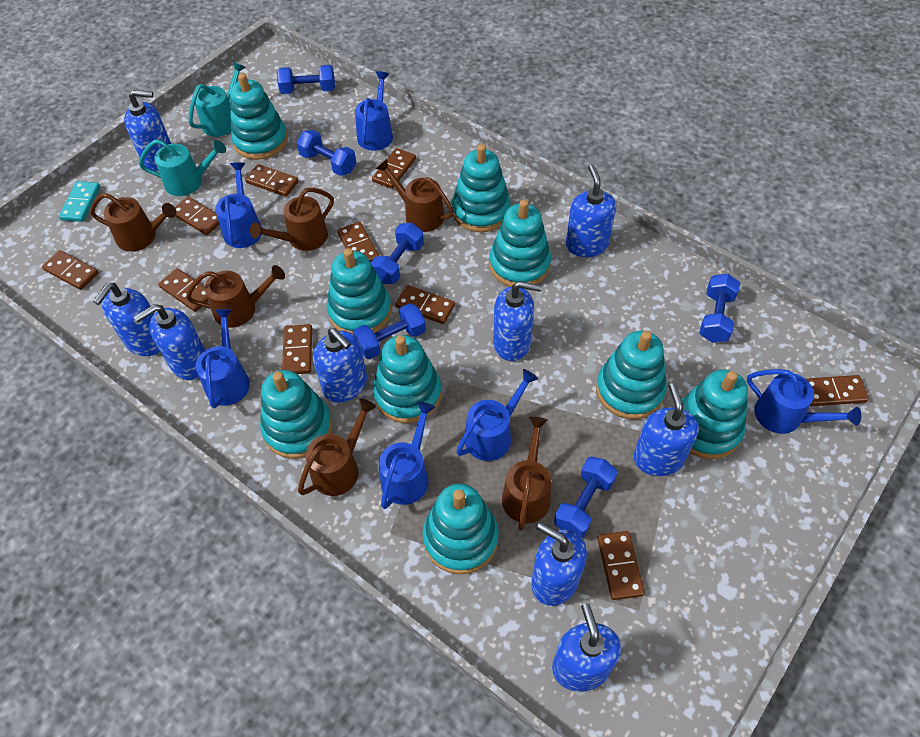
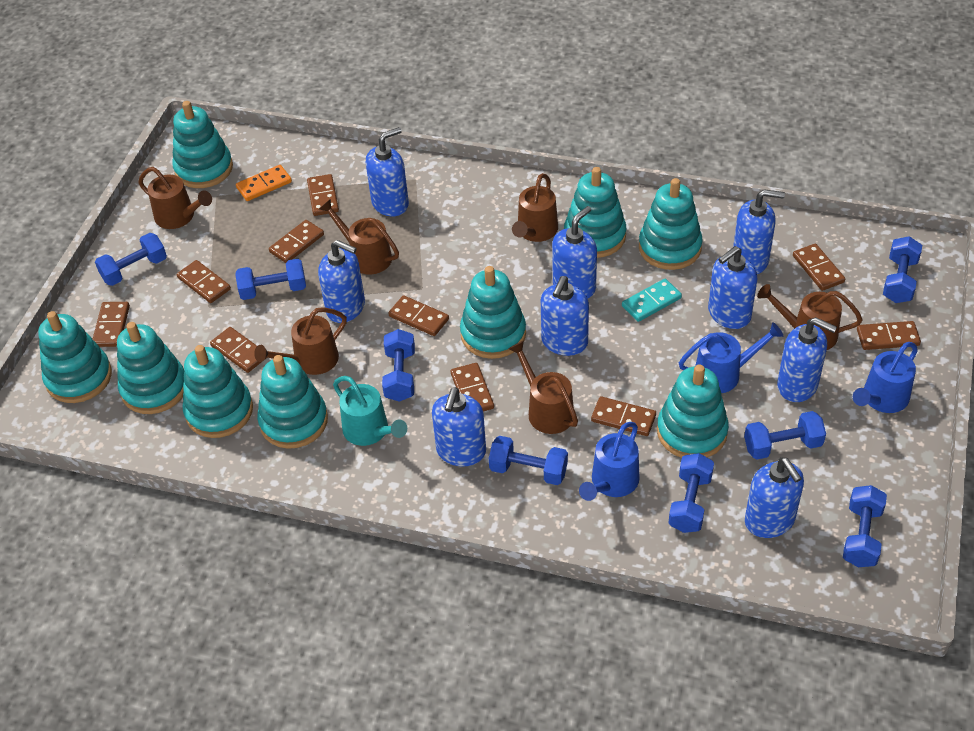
blue dumbbell: 6 -> 8
blue watering can: 6 -> 3
orange domino: 0 -> 1
turquoise watering can: 2 -> 1

